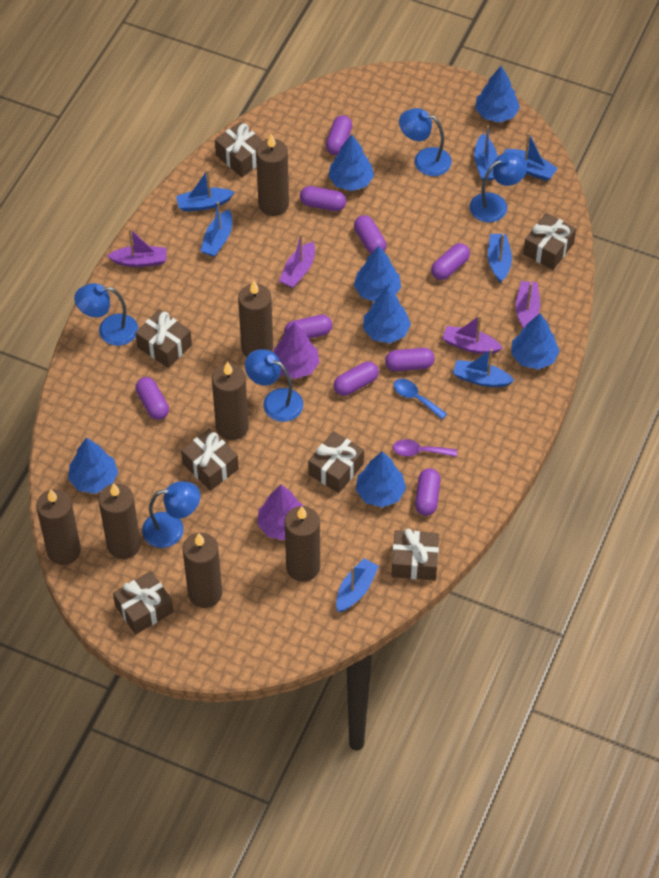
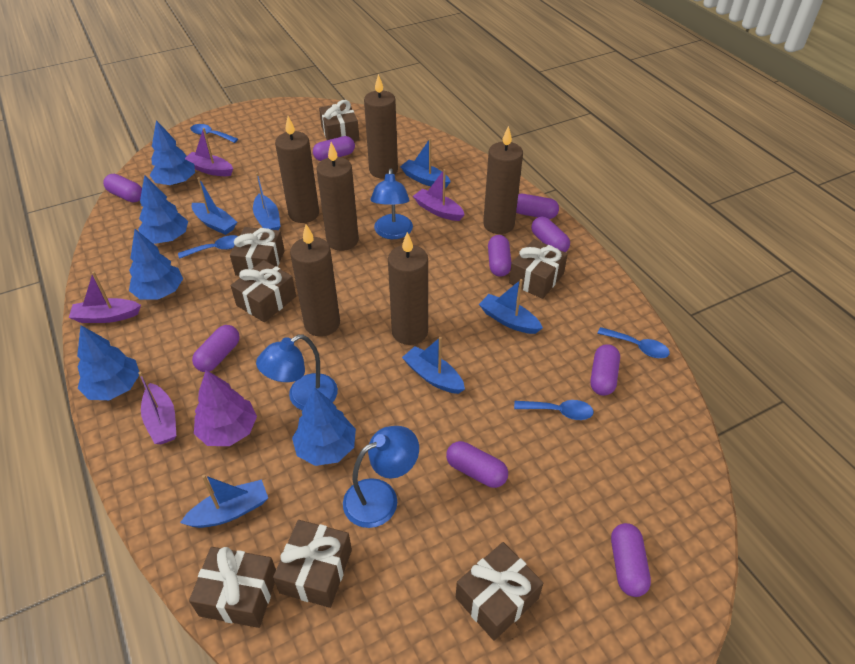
blue boat: 7 -> 6
blue lamp: 5 -> 3
blue spoon: 1 -> 4
blue tree: 7 -> 5
brown candle: 7 -> 6
purple spoon: 1 -> 0
purple tree: 2 -> 1

